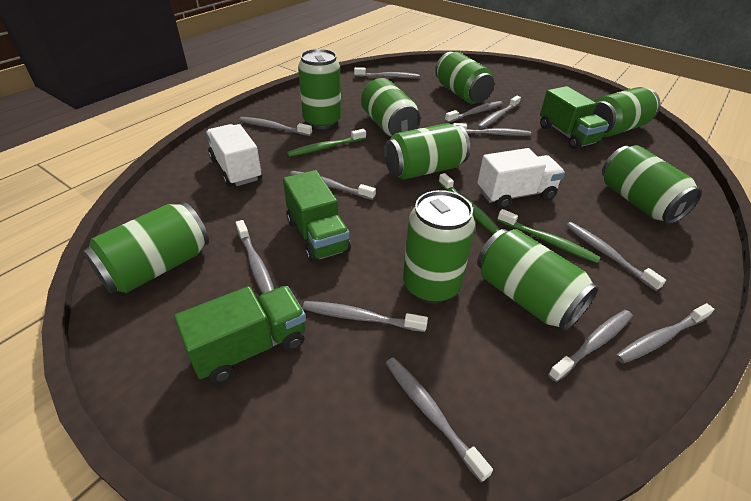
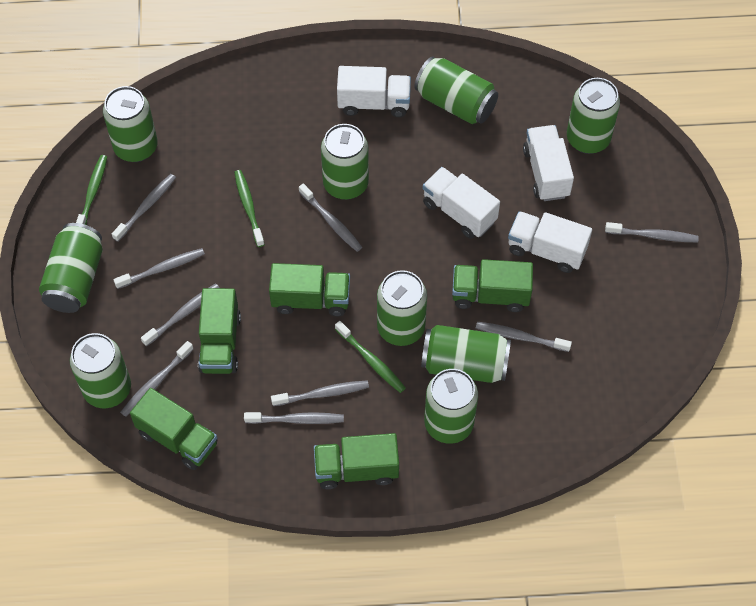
green truck: 3 -> 5
grey toothbrush: 12 -> 9
white truck: 2 -> 4

